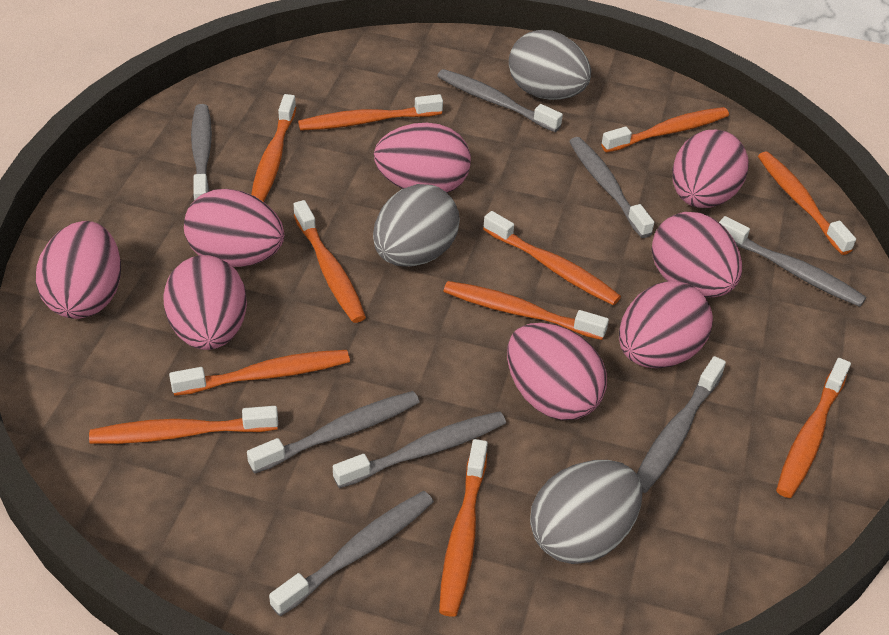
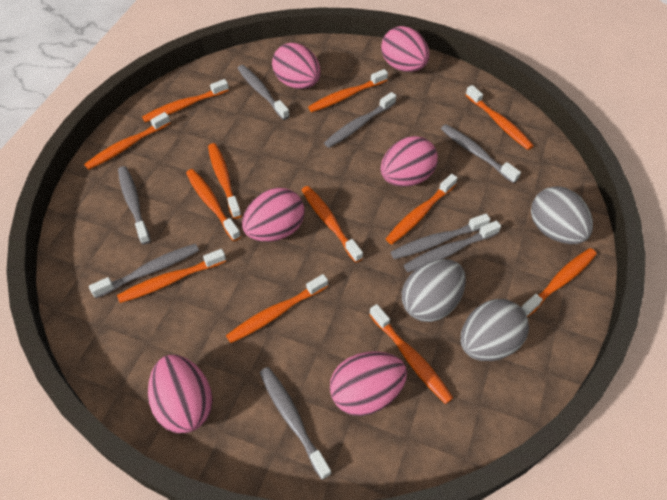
orange toothbrush: 11 -> 12
pink egg: 8 -> 6

